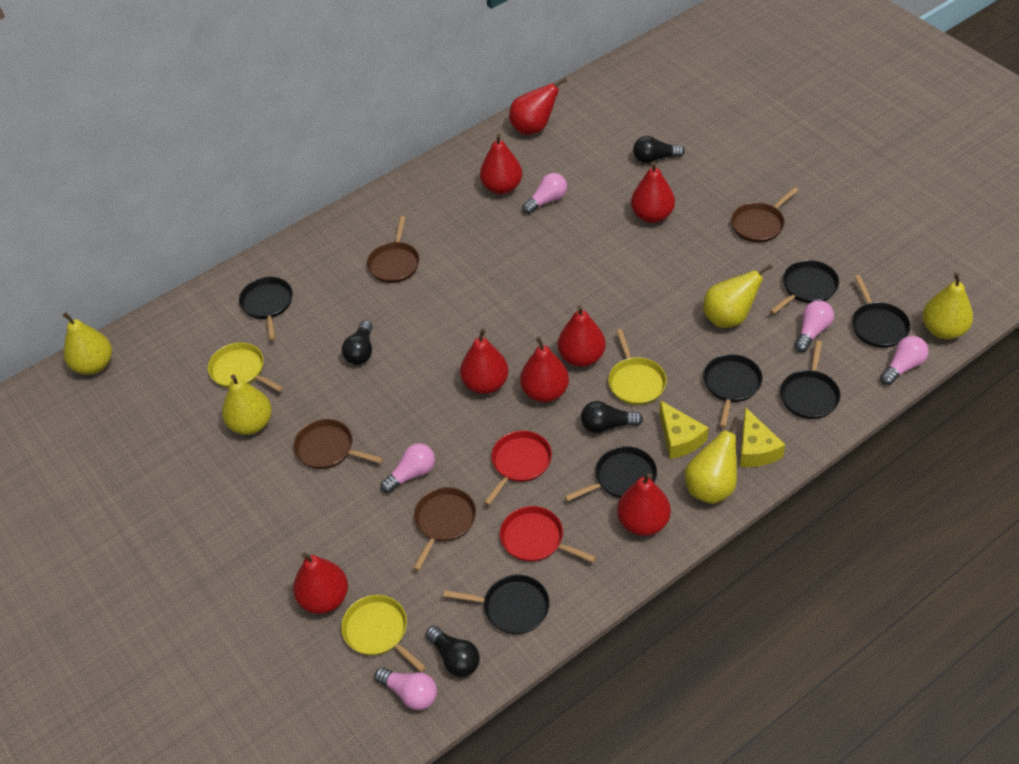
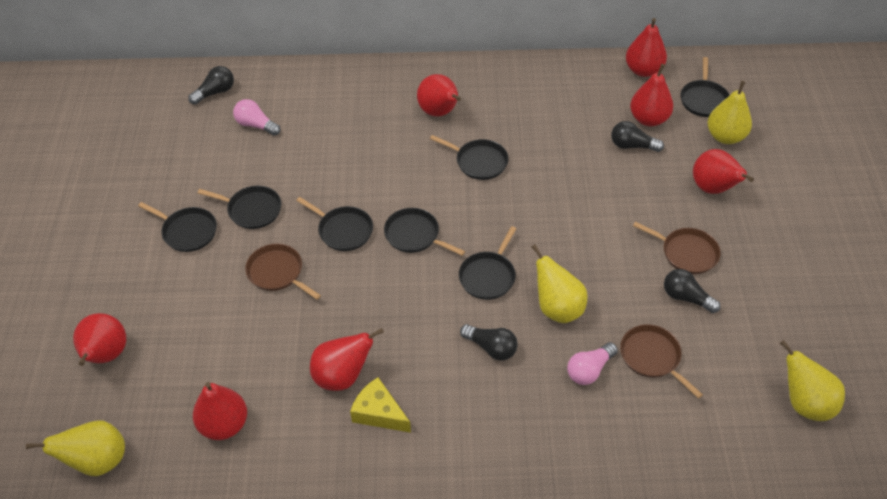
brown pan: 4 -> 3
pink light bulb: 5 -> 2
red pan: 2 -> 0
red pear: 8 -> 7
yellow cheese: 2 -> 1
yellow pan: 3 -> 0
yellow pear: 5 -> 4

